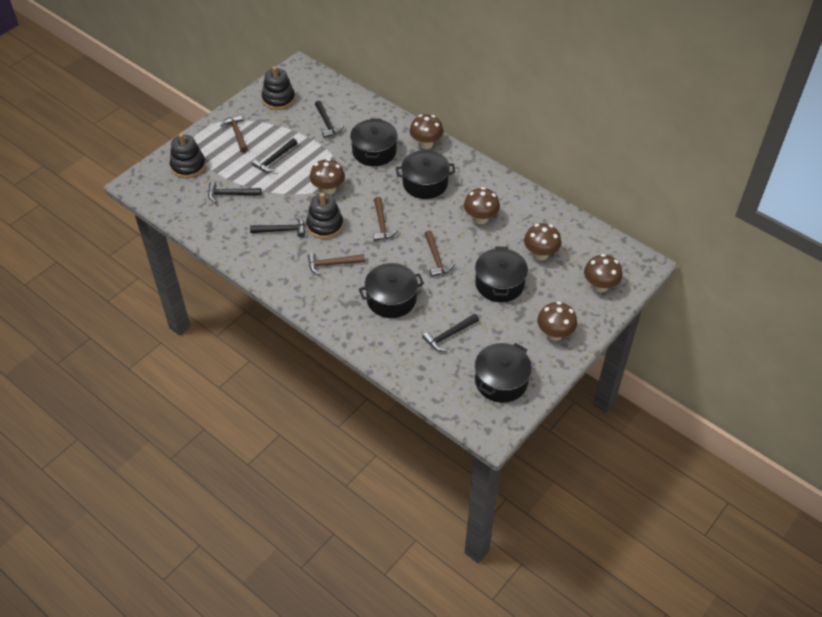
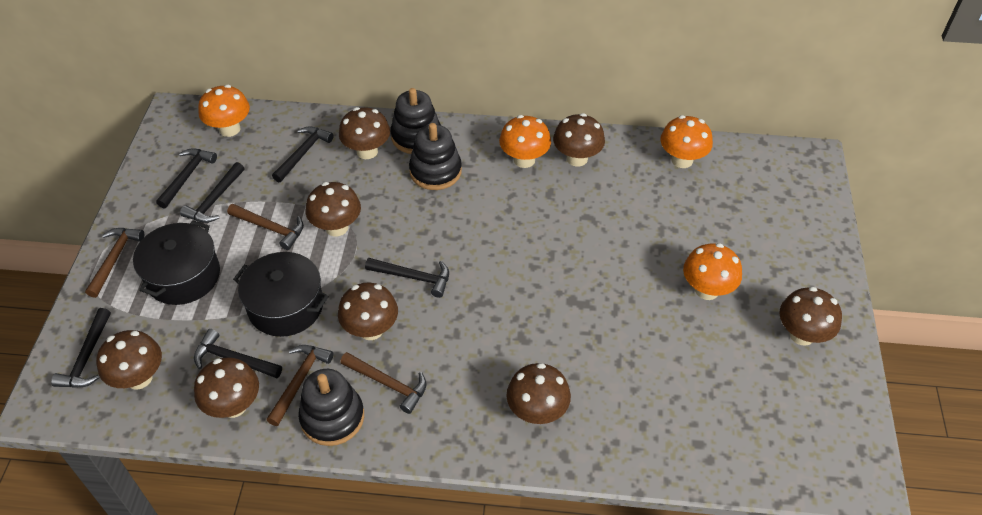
black hammer: 5 -> 6
black pot: 5 -> 2
brown mushroom: 6 -> 8
orange mushroom: 0 -> 4

